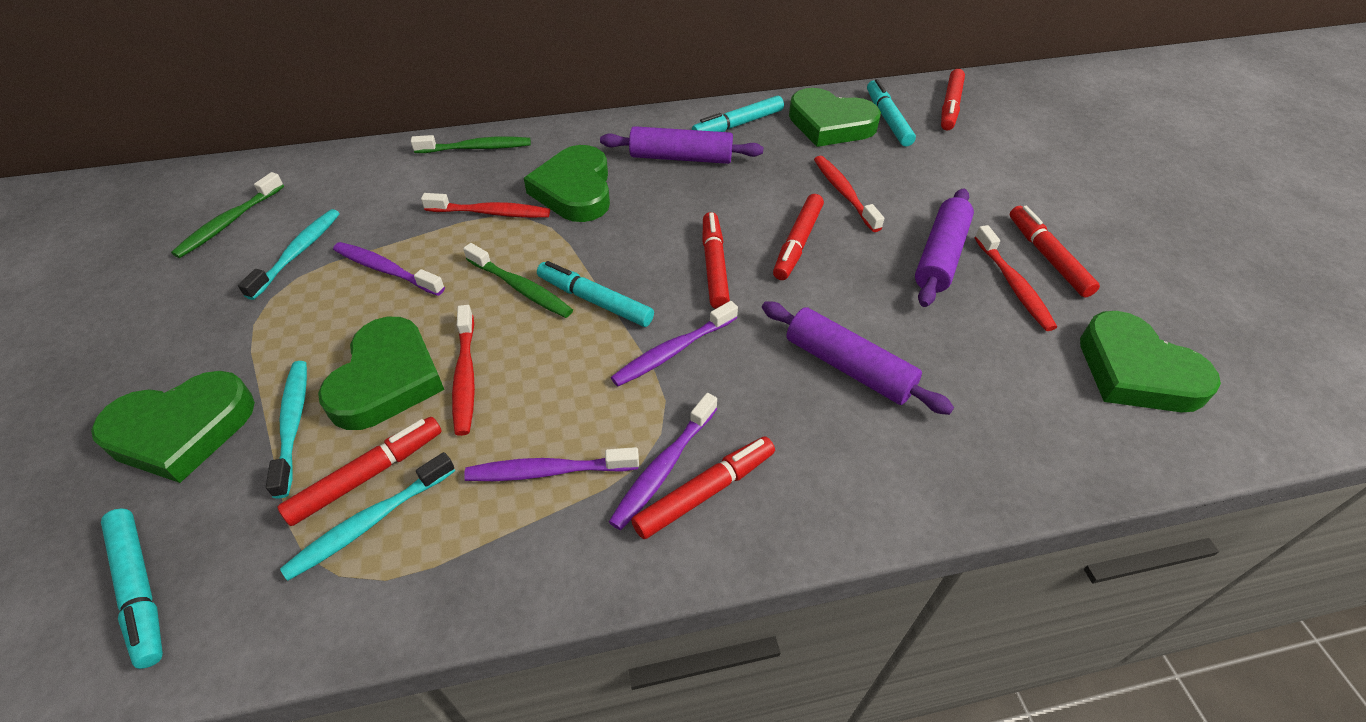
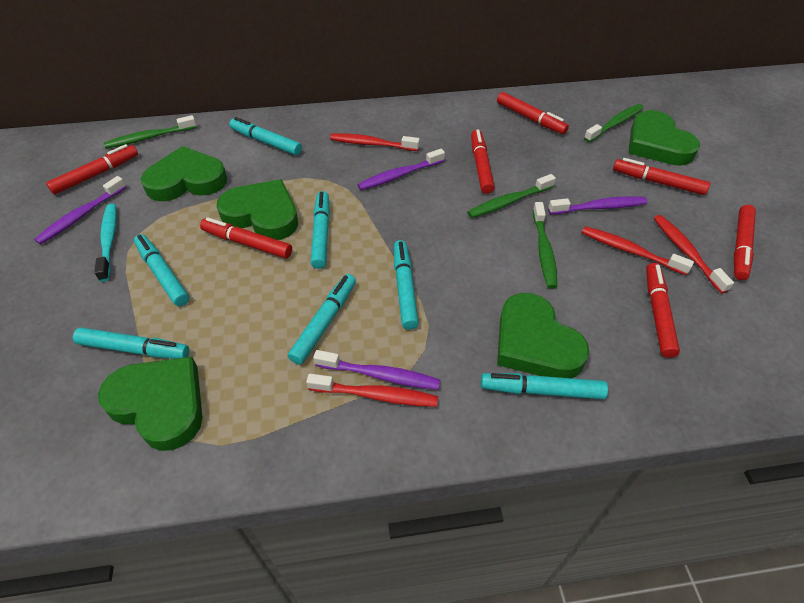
green toothbrush: 3 -> 4
purple rolling pin: 3 -> 0
red marker: 6 -> 7
turquoise marker: 4 -> 7
turquoise toothbrush: 3 -> 1

